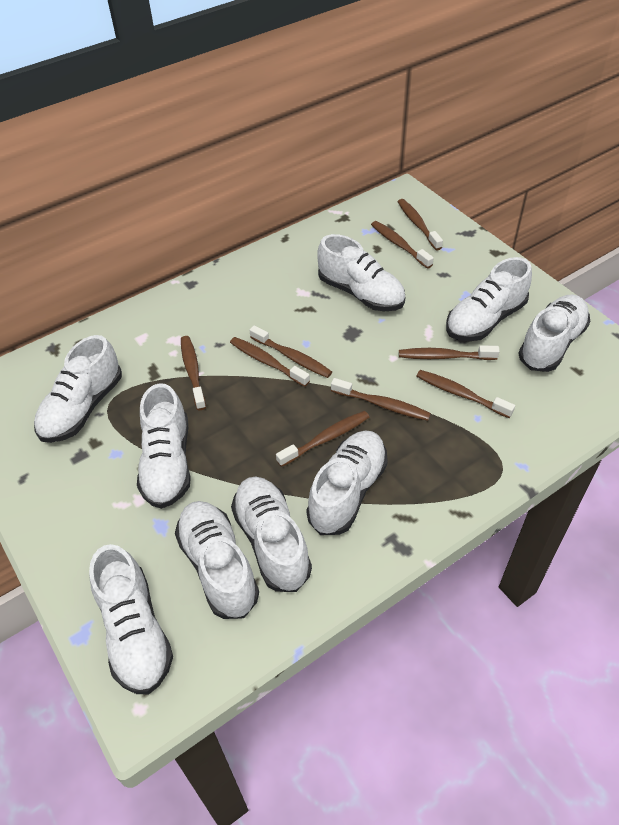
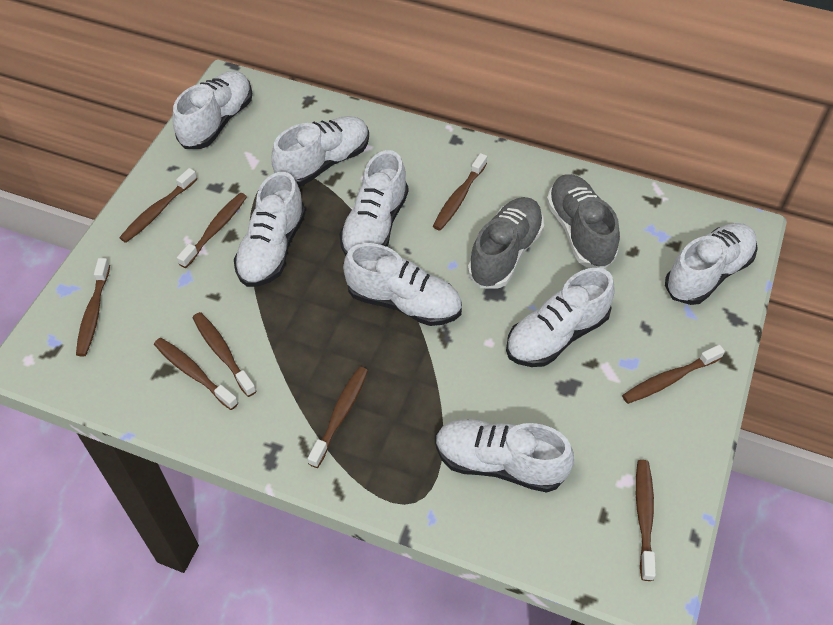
grey shoe: 0 -> 2
white shoe: 9 -> 8

